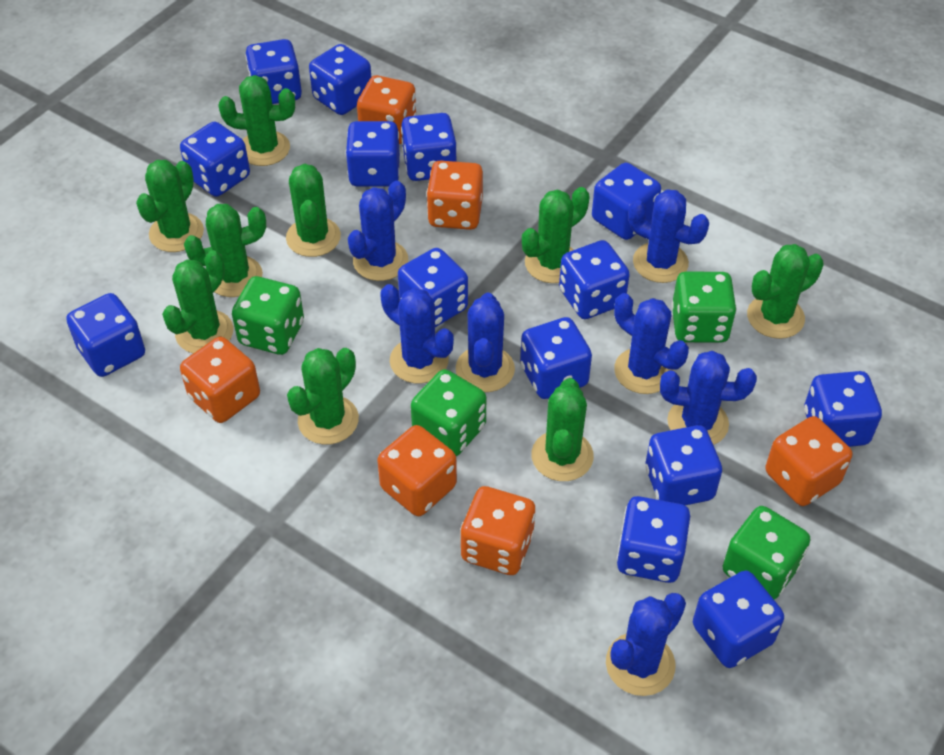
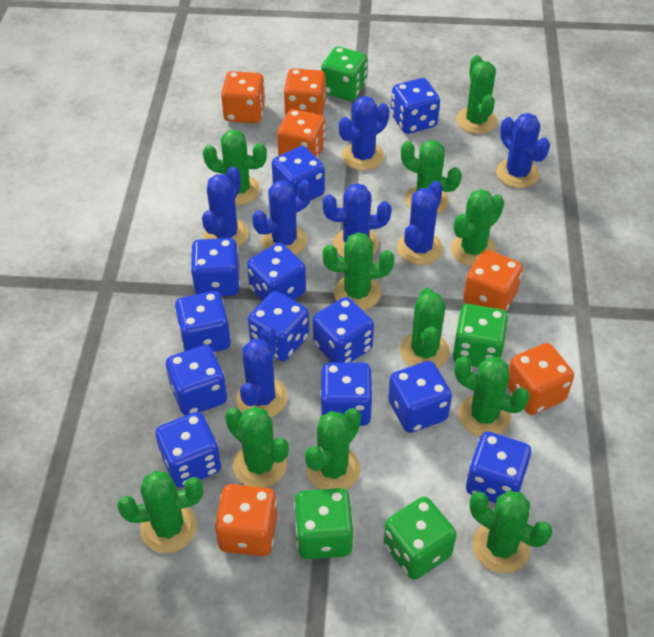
blue dice: 14 -> 12
green cactus: 9 -> 11

